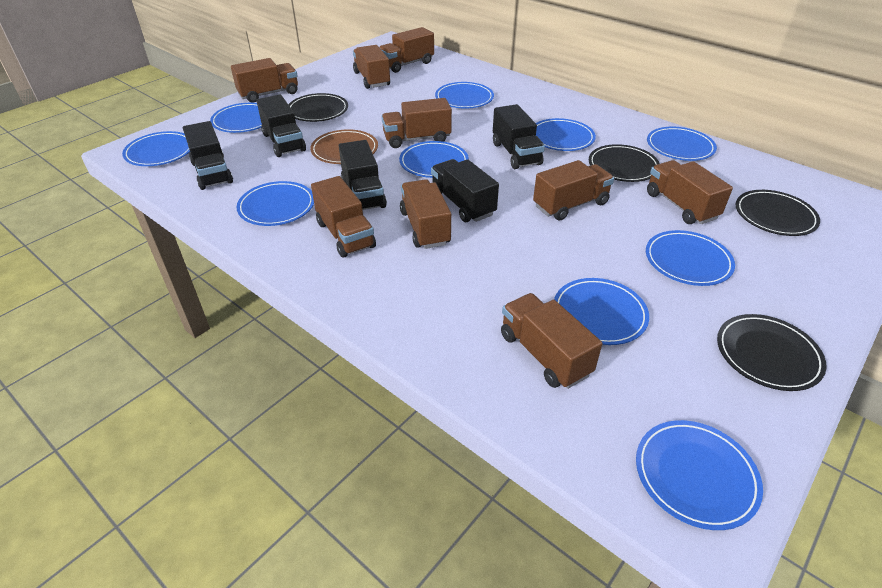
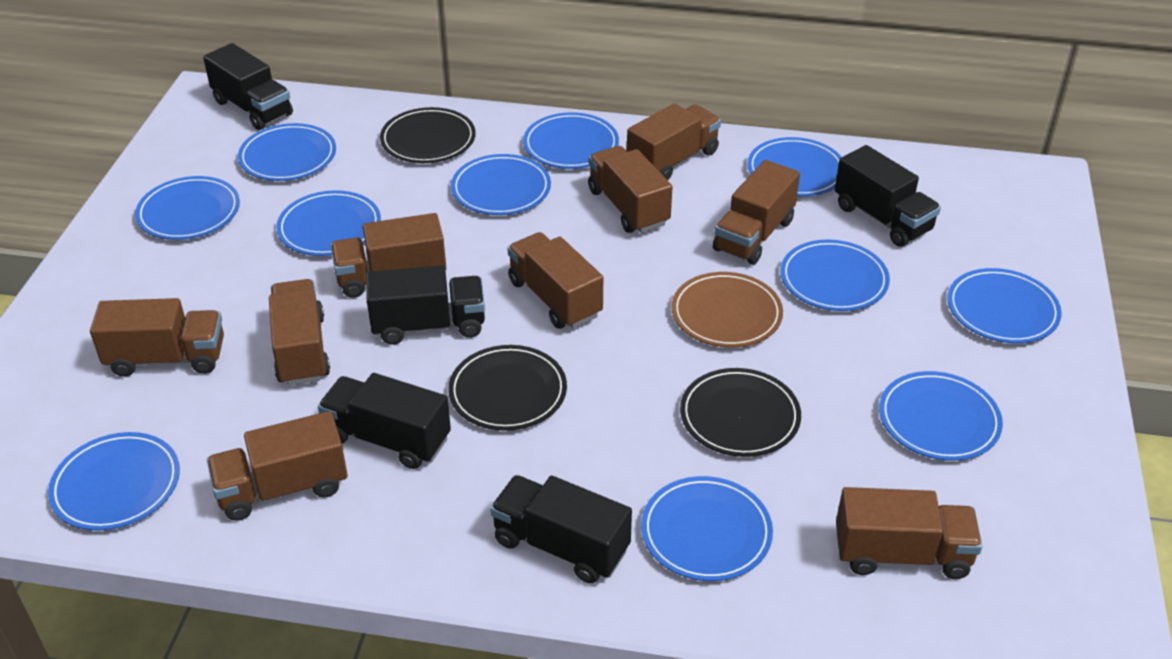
black plate: 4 -> 3
blue plate: 10 -> 11

